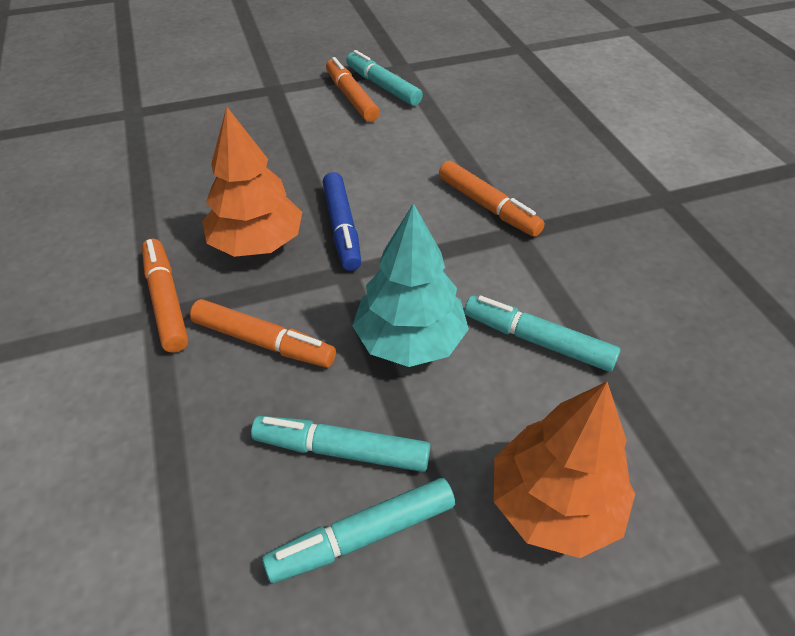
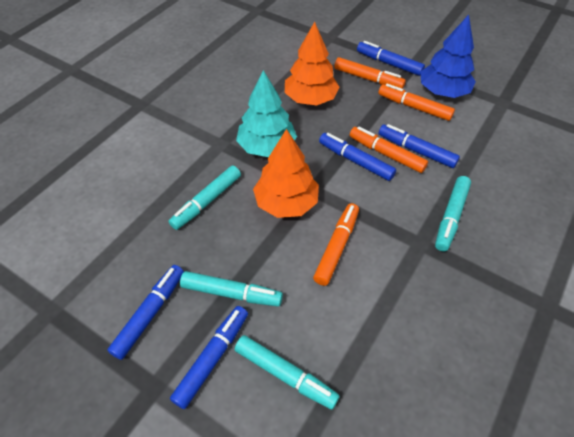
blue marker: 1 -> 5
blue tree: 0 -> 1

